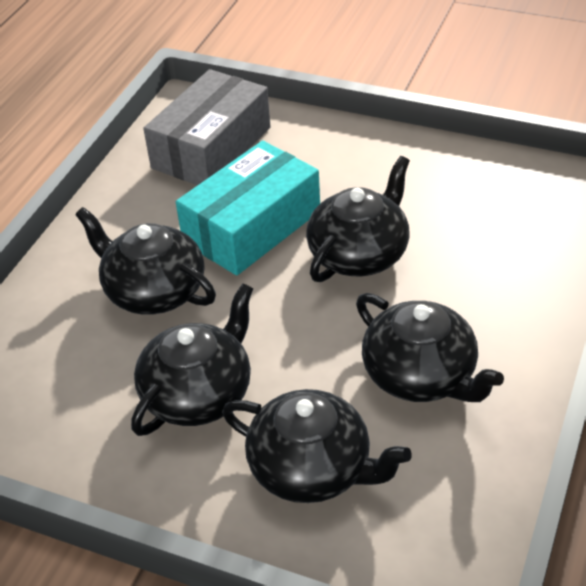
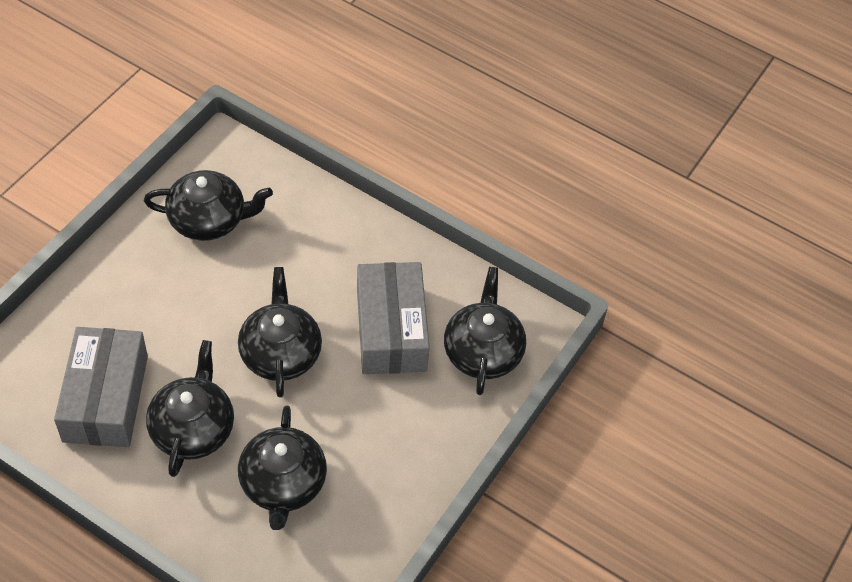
grey box: 1 -> 2
turquoise box: 1 -> 0

